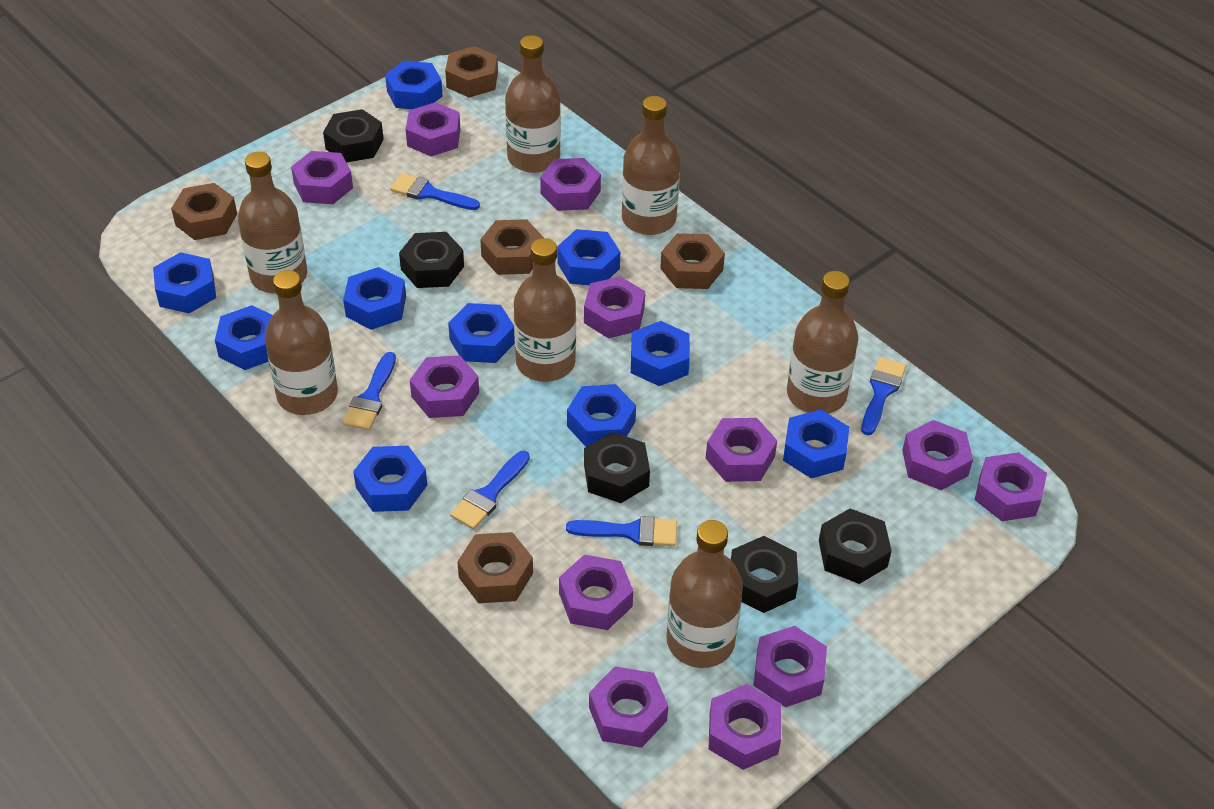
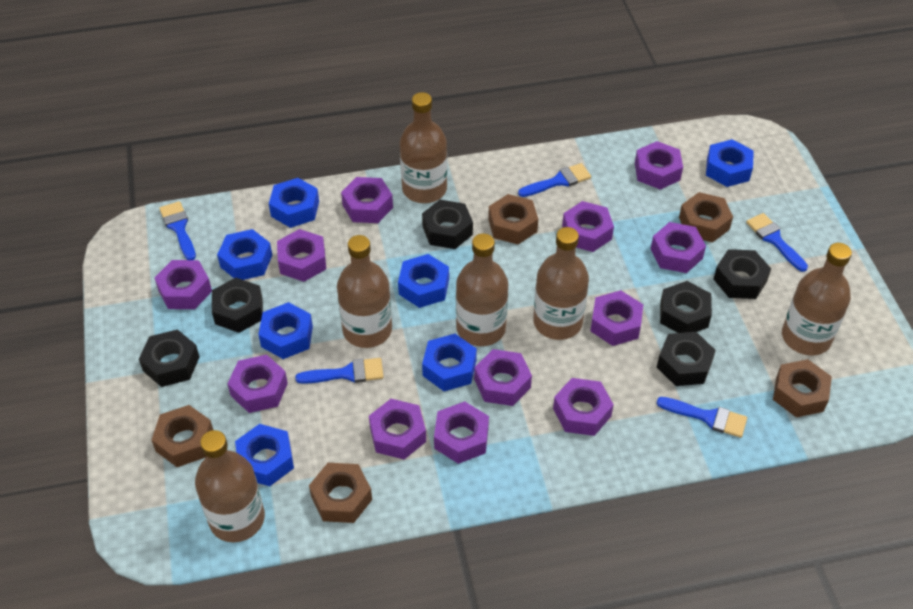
black nut: 5 -> 6
blue nut: 10 -> 7
brown bottle: 7 -> 6

